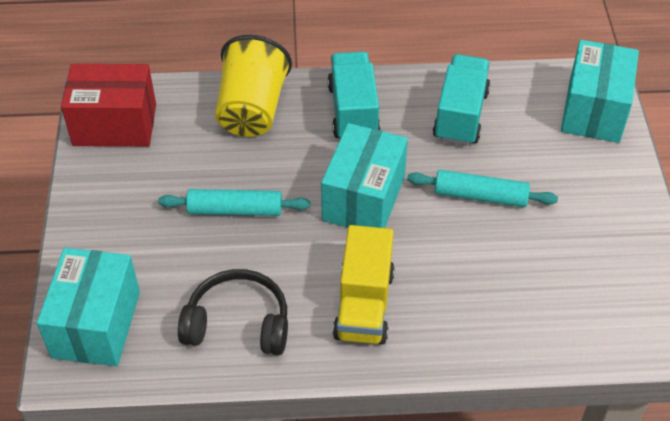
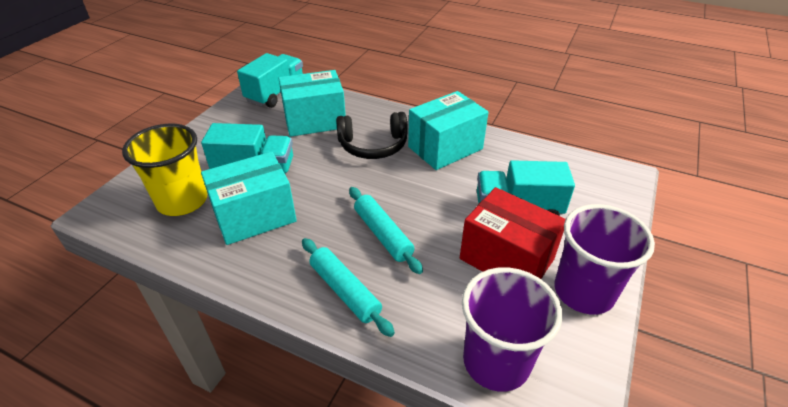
purple cup: 0 -> 2
turquoise truck: 2 -> 3
yellow truck: 1 -> 0

